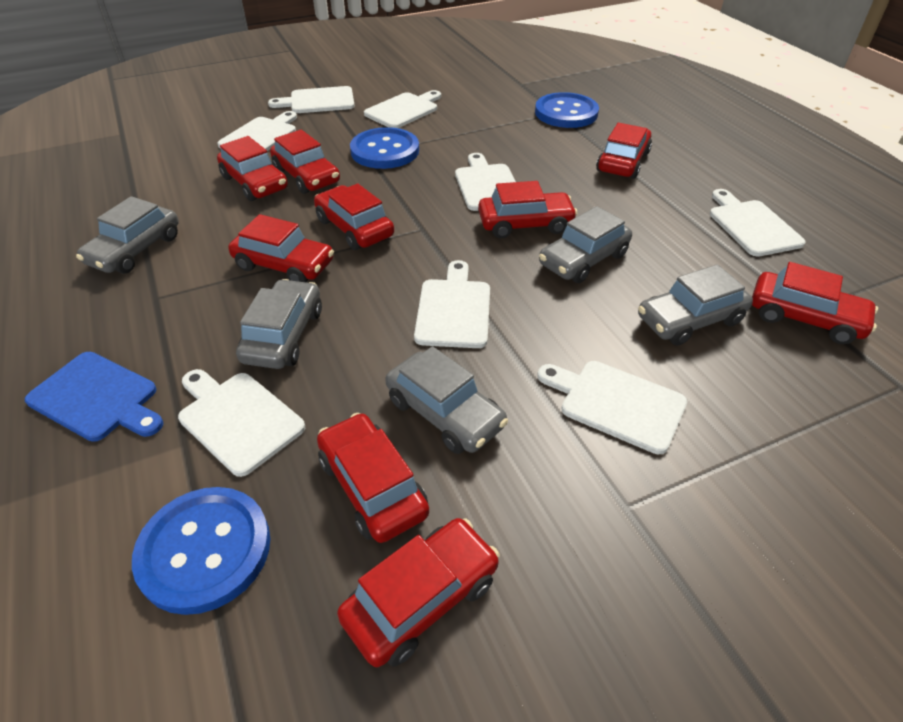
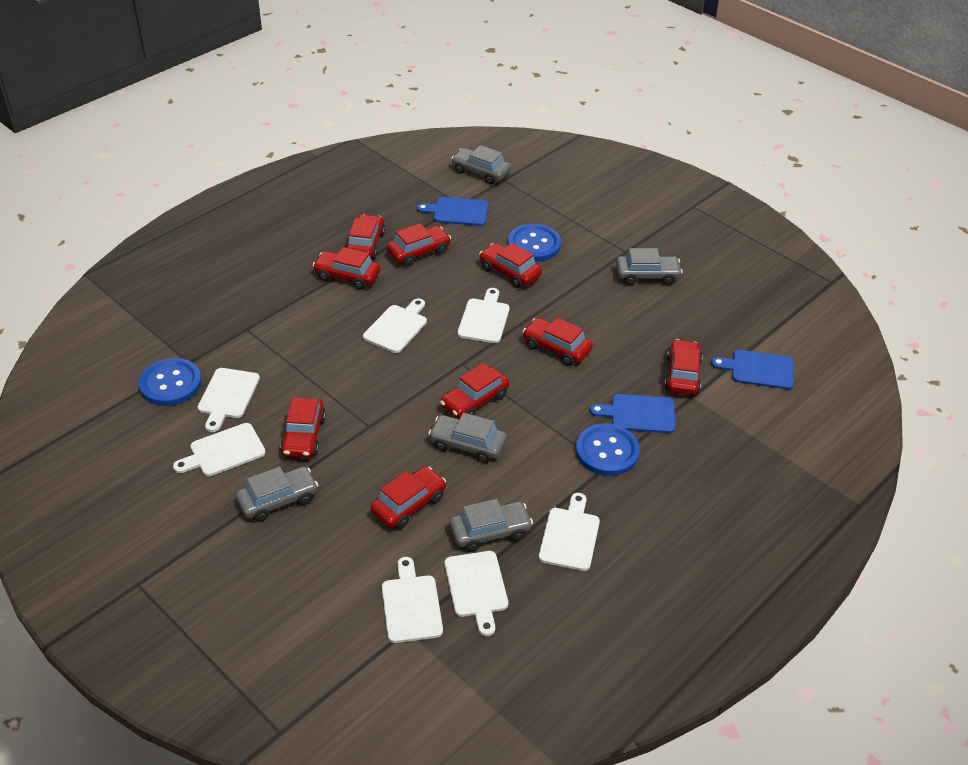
blue cutting board: 1 -> 3
white cutting board: 8 -> 7

